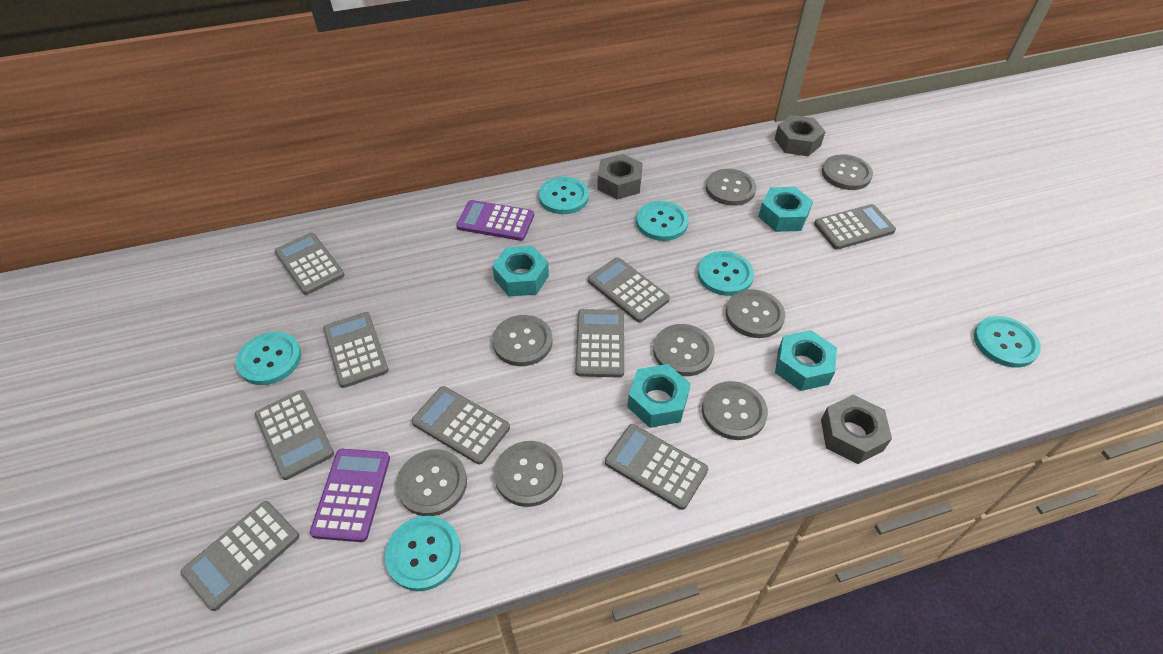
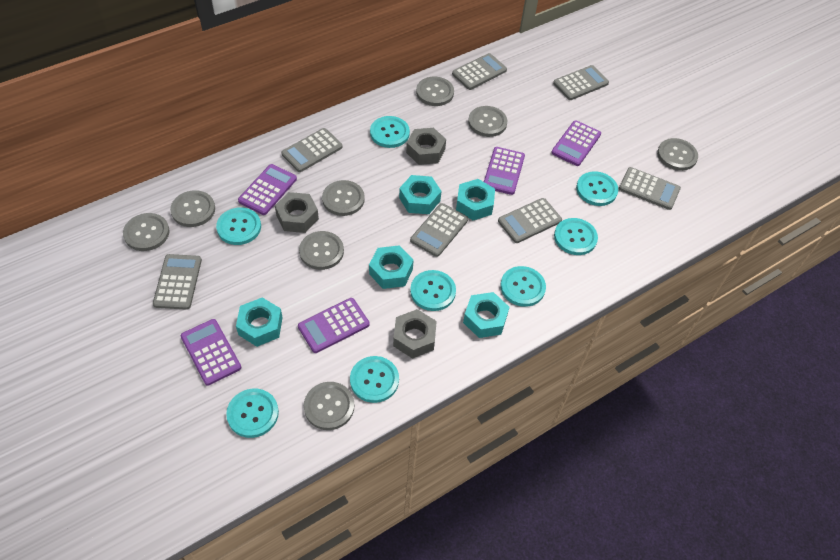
grey calculator: 9 -> 7
purple calculator: 2 -> 5
turquoise button: 6 -> 8
turquoise nut: 4 -> 5

